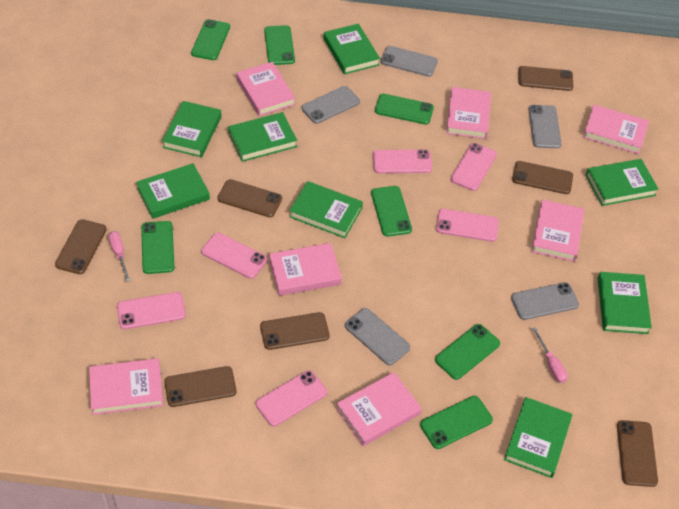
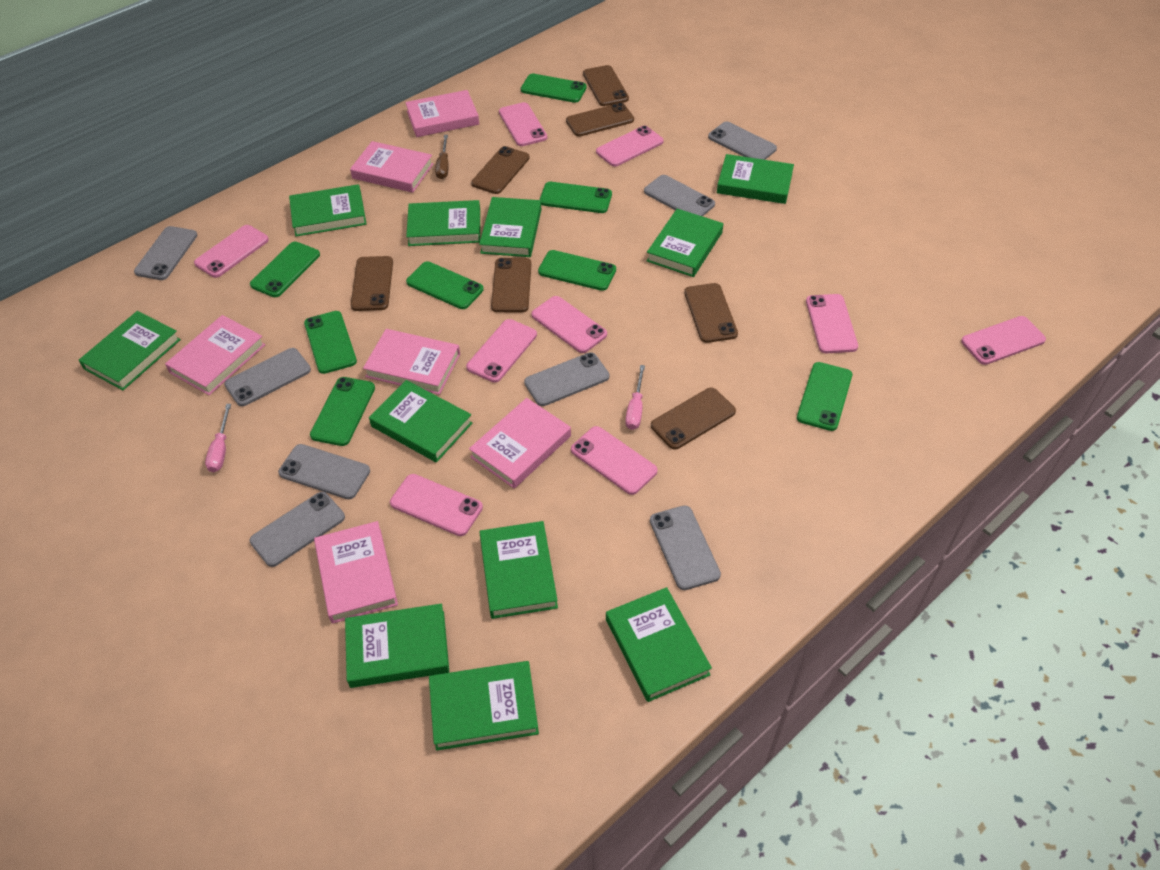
brown screwdriver: 0 -> 1
green book: 8 -> 11
green phone: 7 -> 8
grey phone: 5 -> 8
pink book: 7 -> 6
pink phone: 6 -> 9

